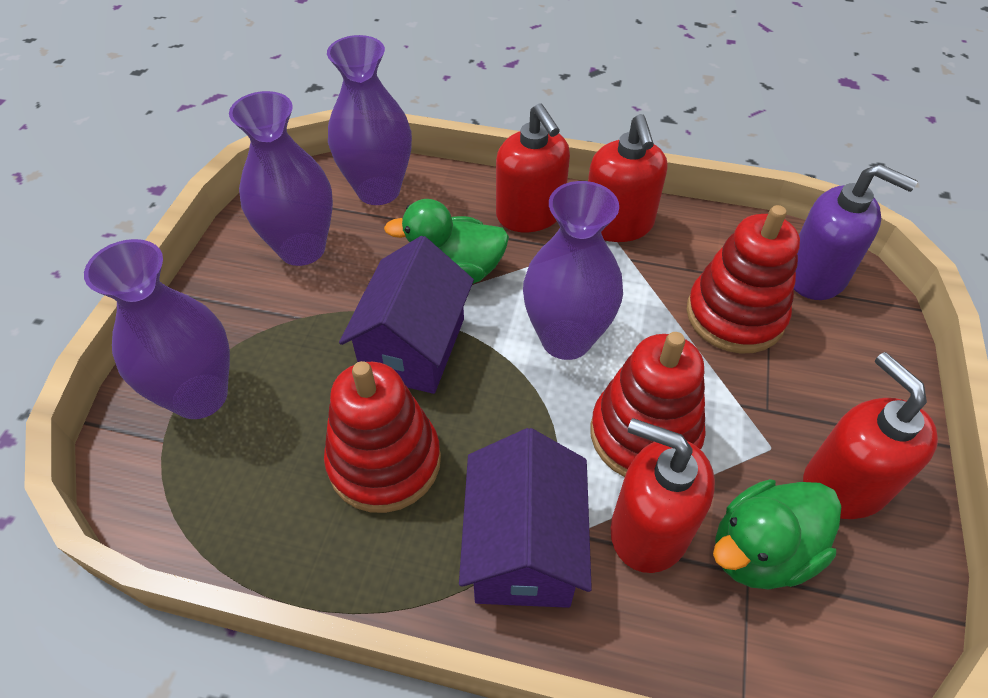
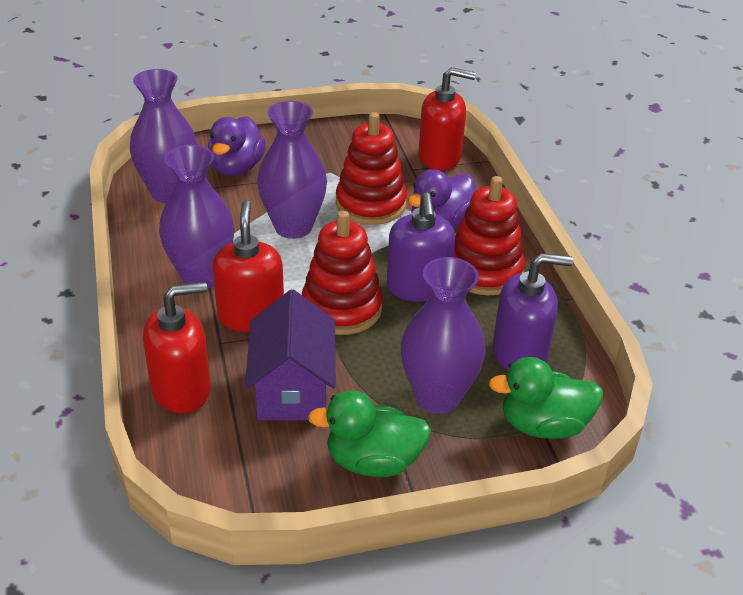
purple duck: 0 -> 2
purple house: 2 -> 1
purple soap dispenser: 1 -> 2
red soap dispenser: 4 -> 3

